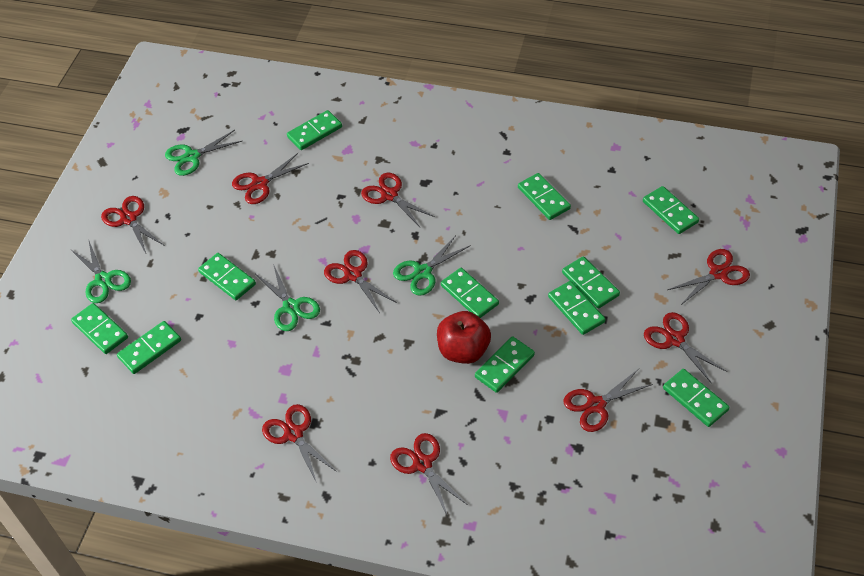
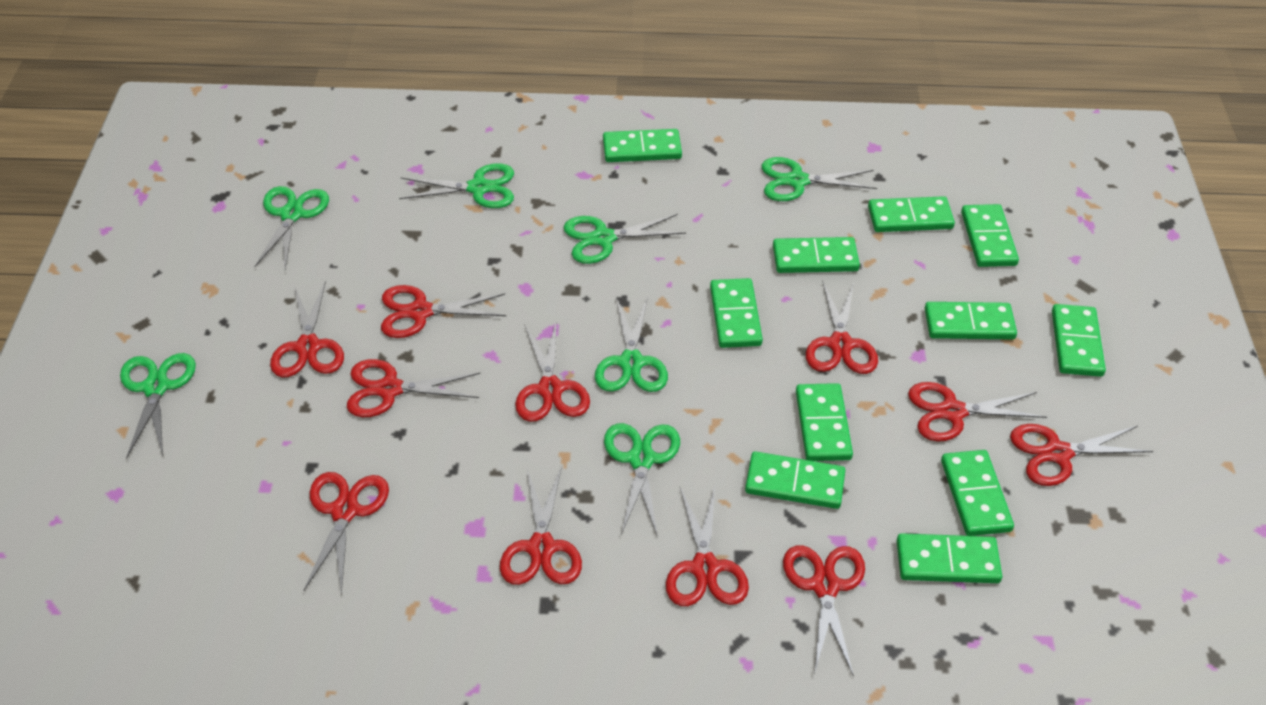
green scissors: 4 -> 7
red apple: 1 -> 0
red scissors: 9 -> 11

